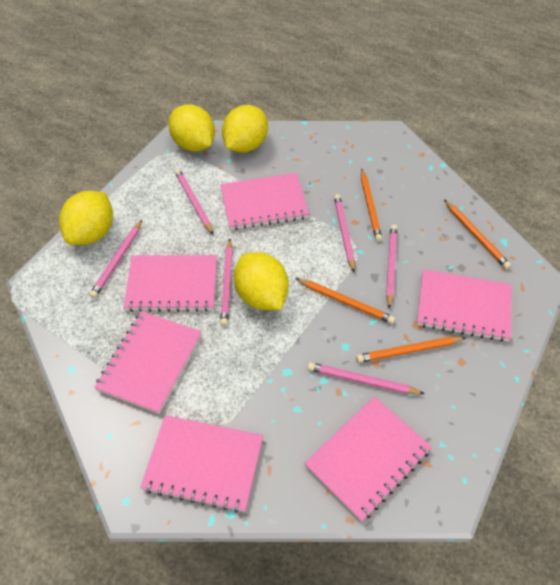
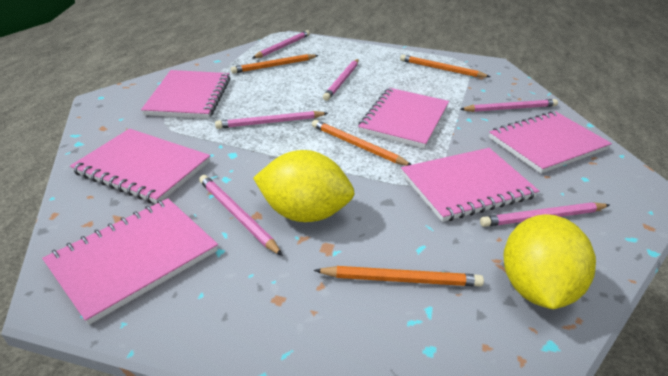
yellow lemon: 4 -> 2

